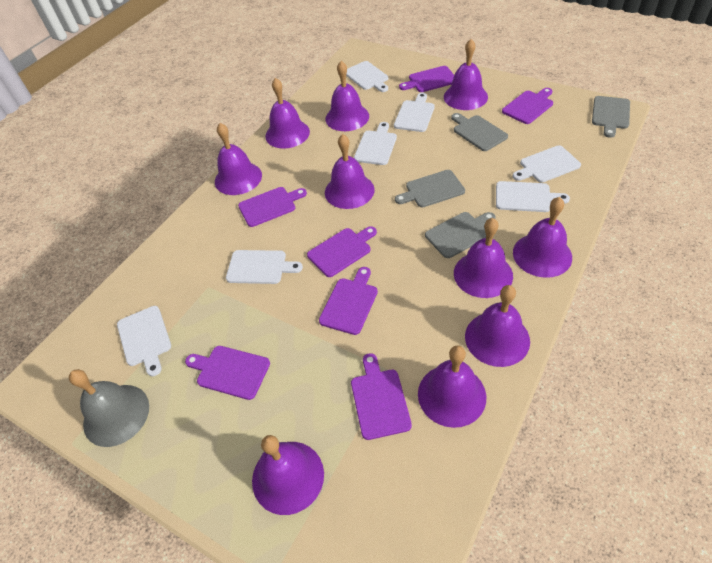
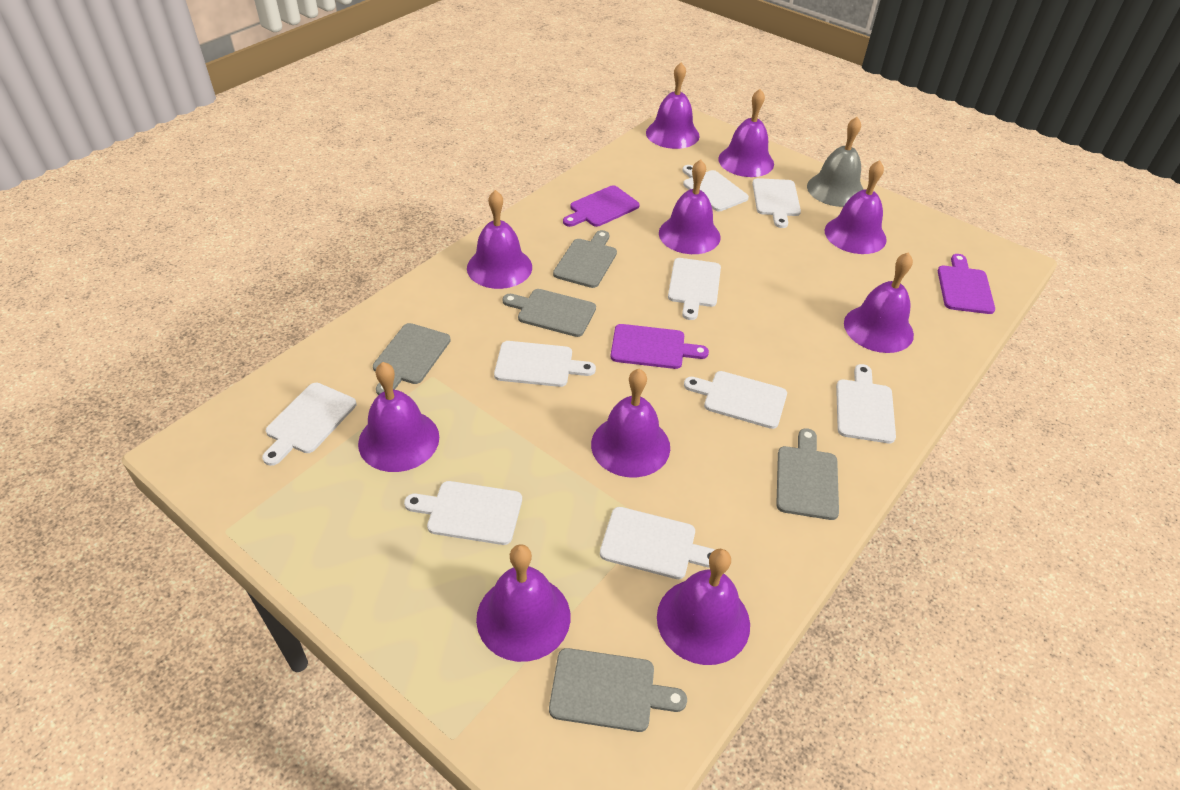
grey cutting board: 4 -> 5
purple cutting board: 7 -> 3
white cutting board: 7 -> 9

